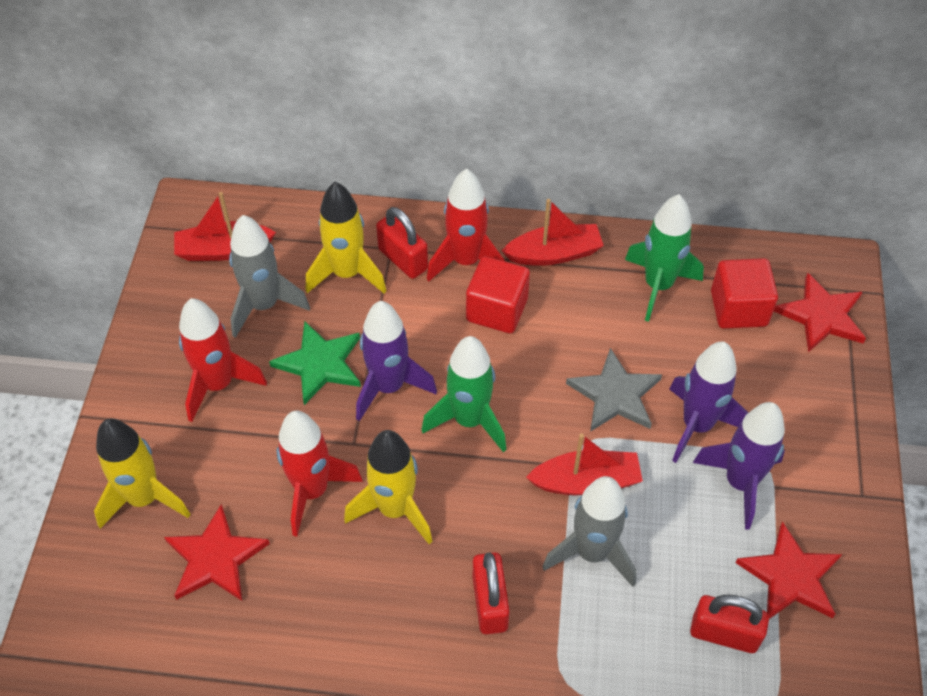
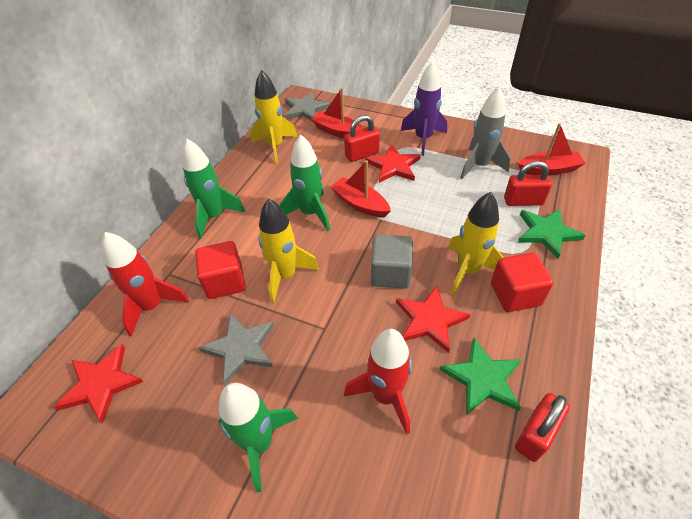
green rocket: 2 -> 3
green star: 1 -> 2
grey cube: 0 -> 1
grey rocket: 2 -> 1
grey star: 1 -> 2
purple rocket: 3 -> 1
red rocket: 3 -> 2

